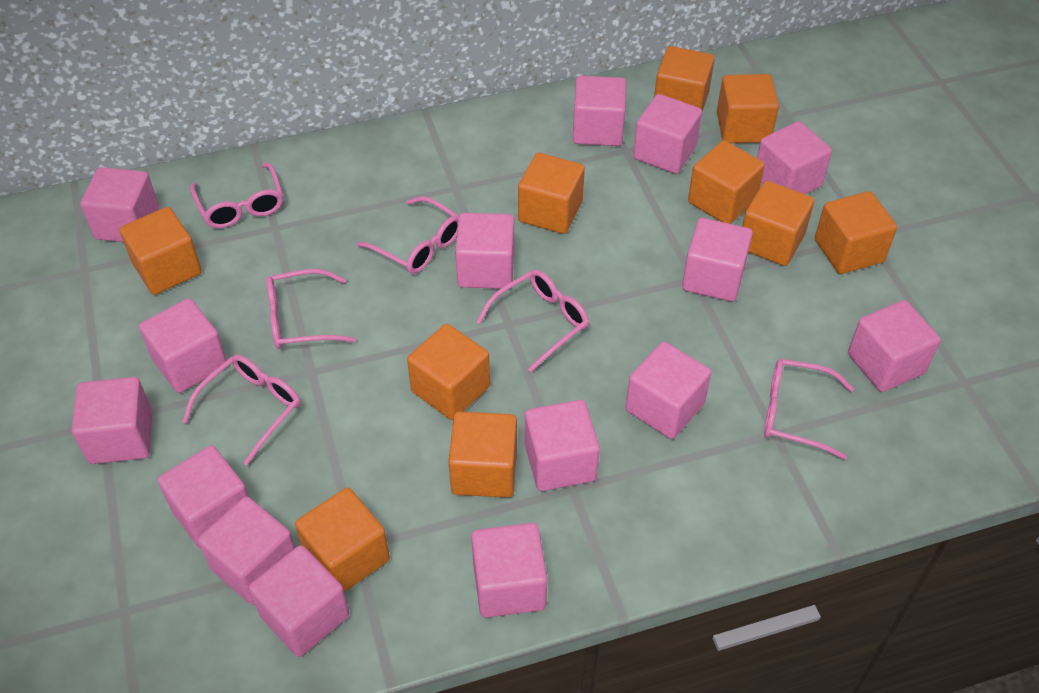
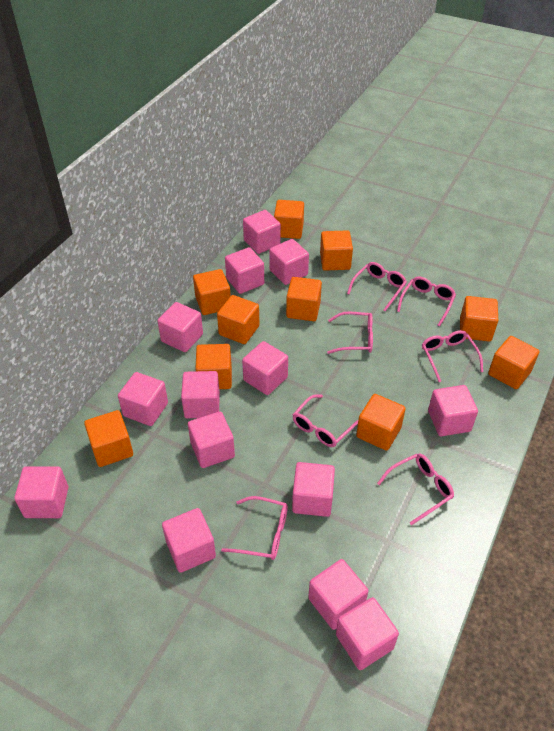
pink cube: 15 -> 14
pink glasses: 6 -> 7

